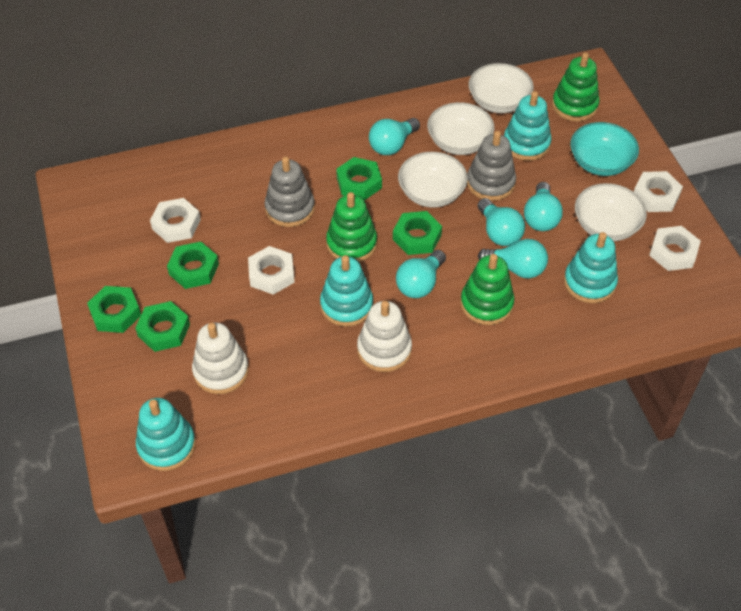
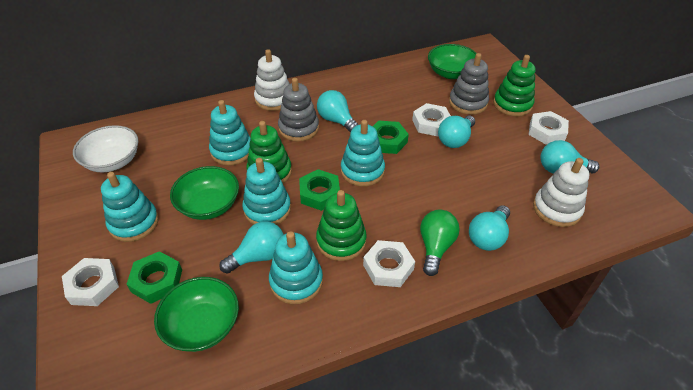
green bowl: 0 -> 3
green light bulb: 0 -> 1
green nut: 5 -> 3
turquoise bowl: 1 -> 0
turquoise stacking toy: 4 -> 5
white bowl: 4 -> 1

